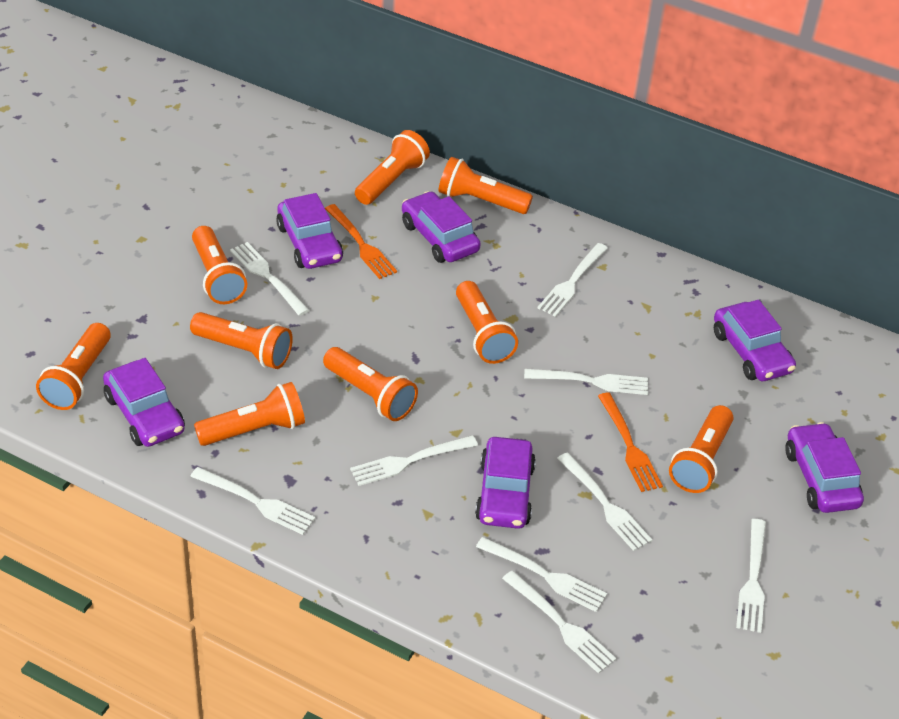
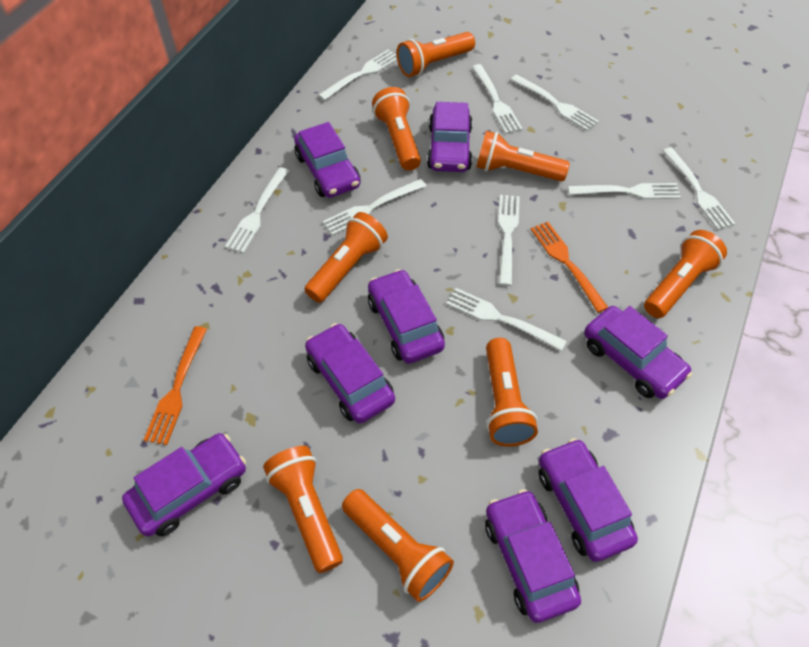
orange flashlight: 9 -> 8
purple car: 6 -> 8

